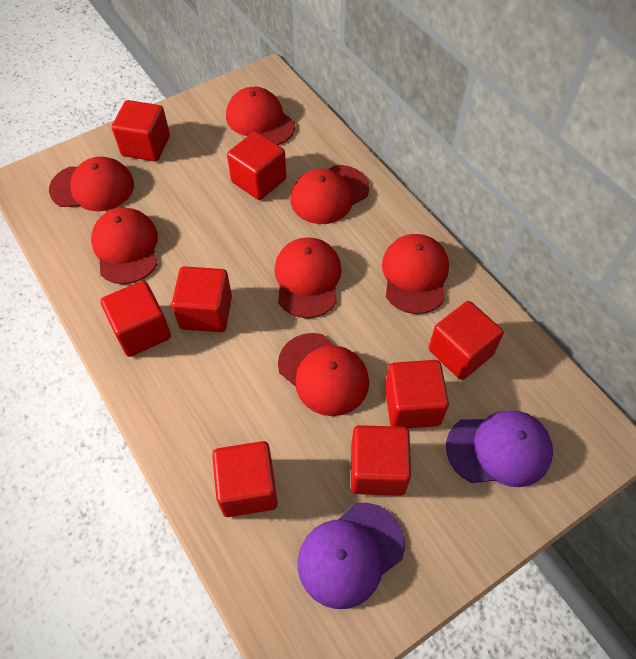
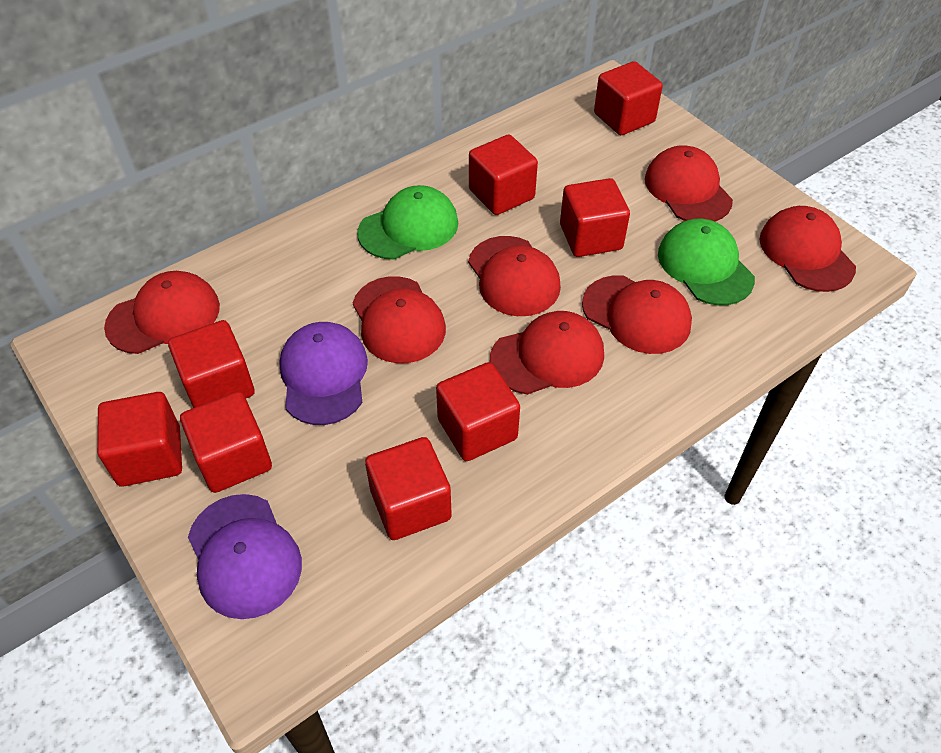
green cap: 0 -> 2

